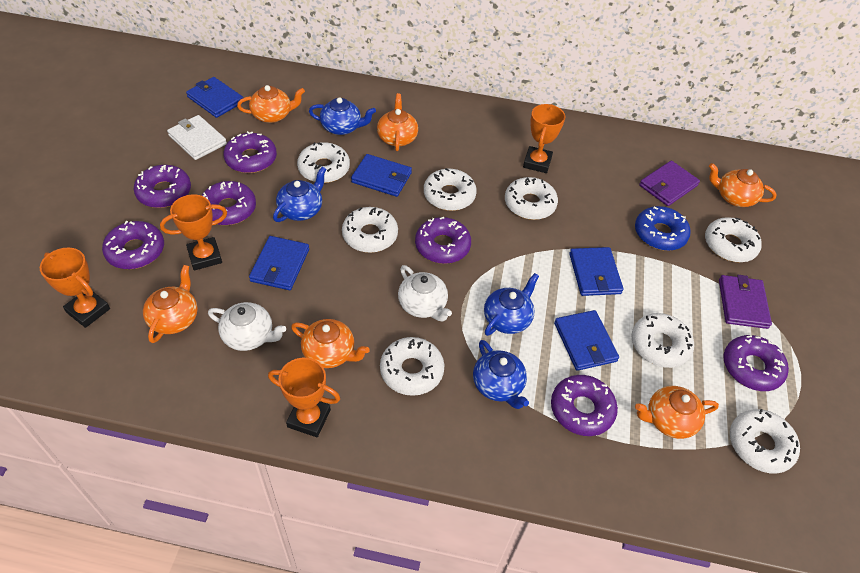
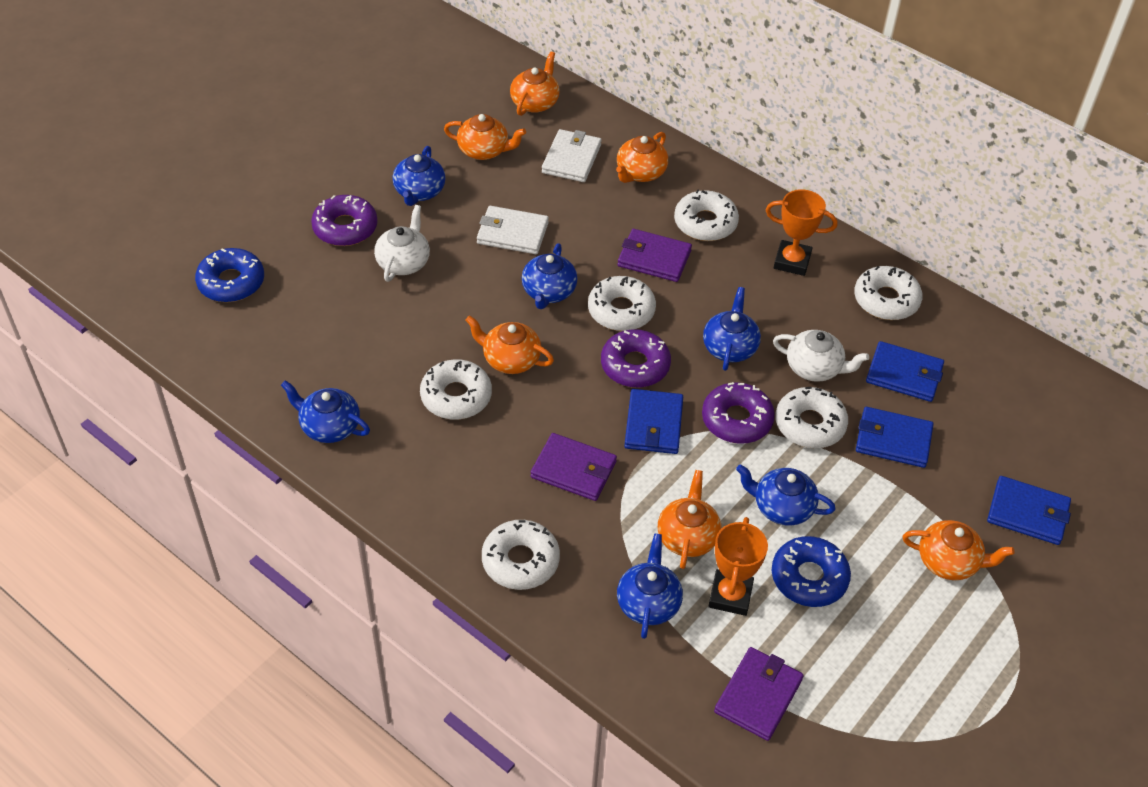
blue donut: 1 -> 2
blue teapot: 4 -> 6
blue wallet: 5 -> 4
orange trophy: 4 -> 2
purple donut: 7 -> 3
purple wallet: 2 -> 3
white donut: 8 -> 6
white wallet: 1 -> 2

